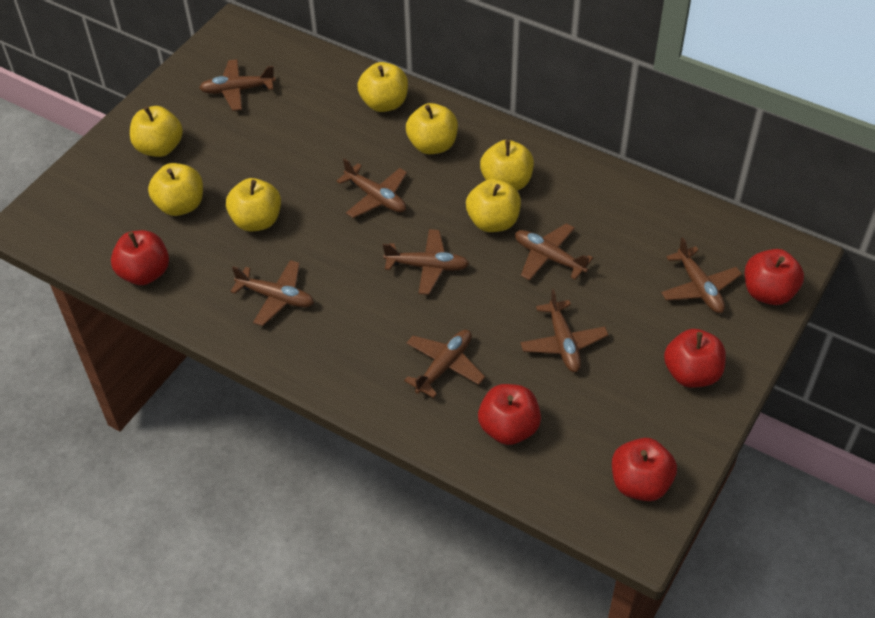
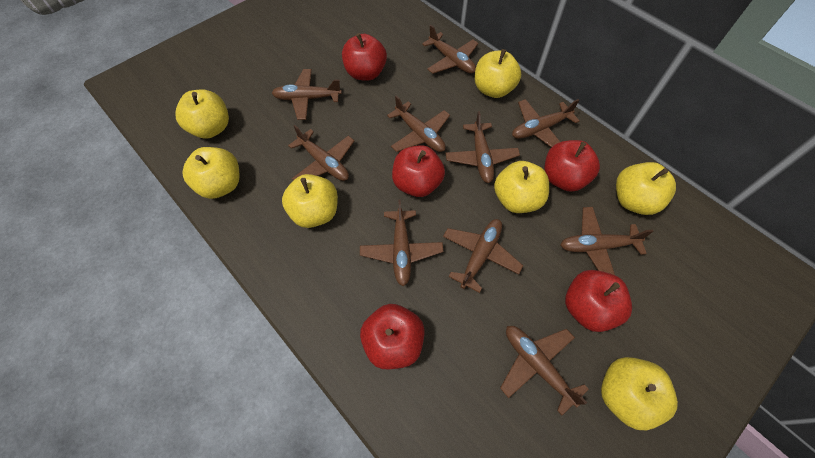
brown plane: 8 -> 10

